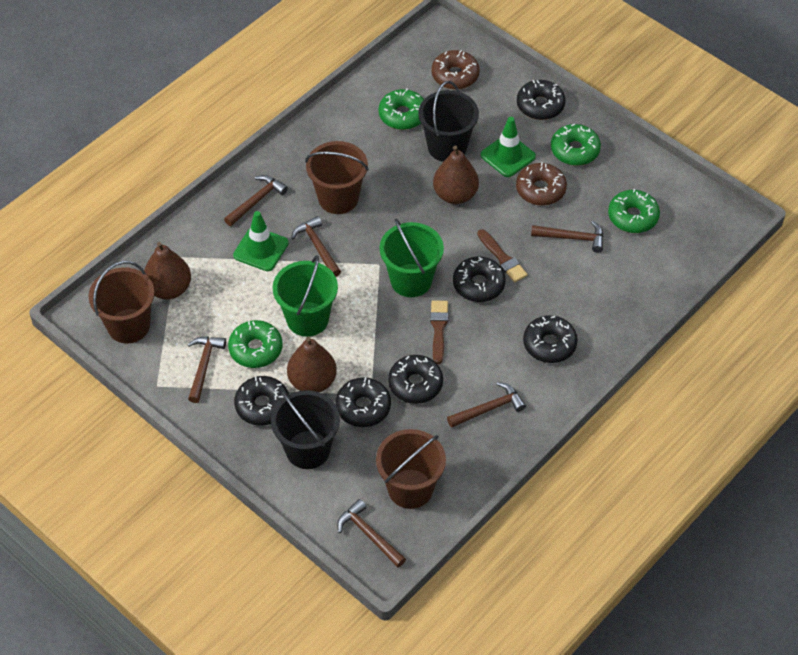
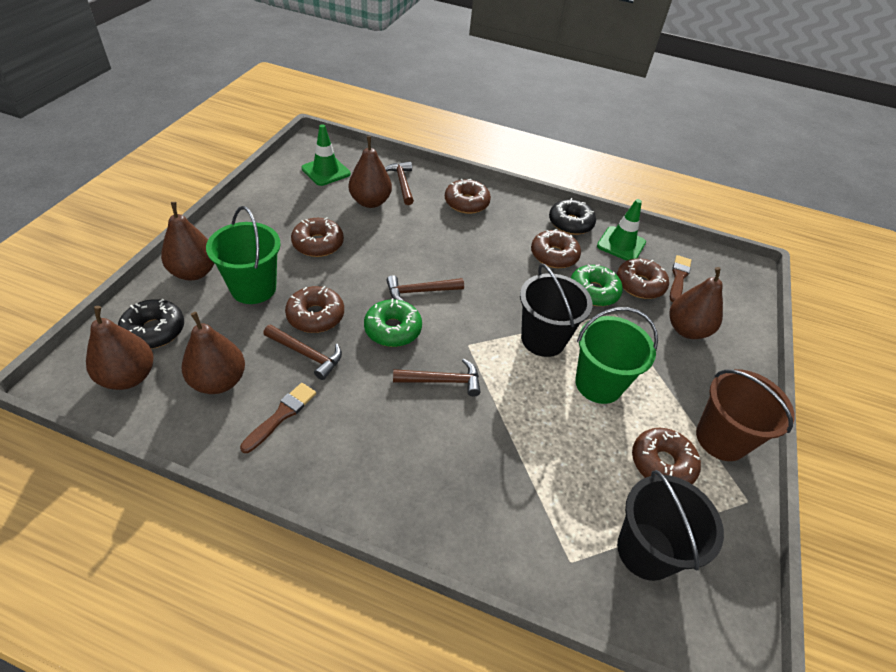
black donut: 6 -> 2
brown bucket: 3 -> 1
brown donut: 2 -> 6
brown hammer: 6 -> 4
brown pear: 3 -> 5
green donut: 4 -> 2

